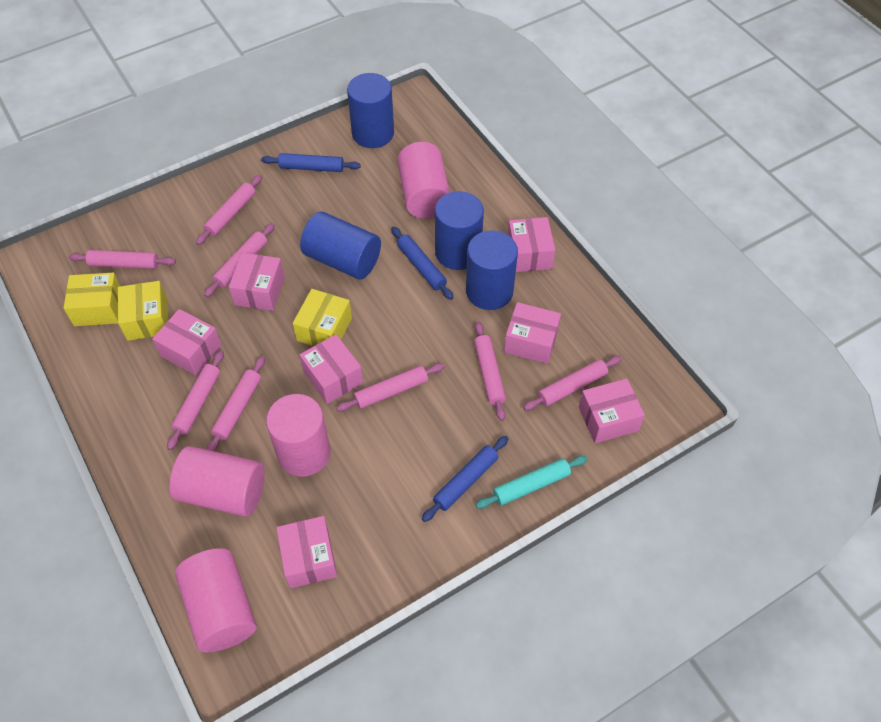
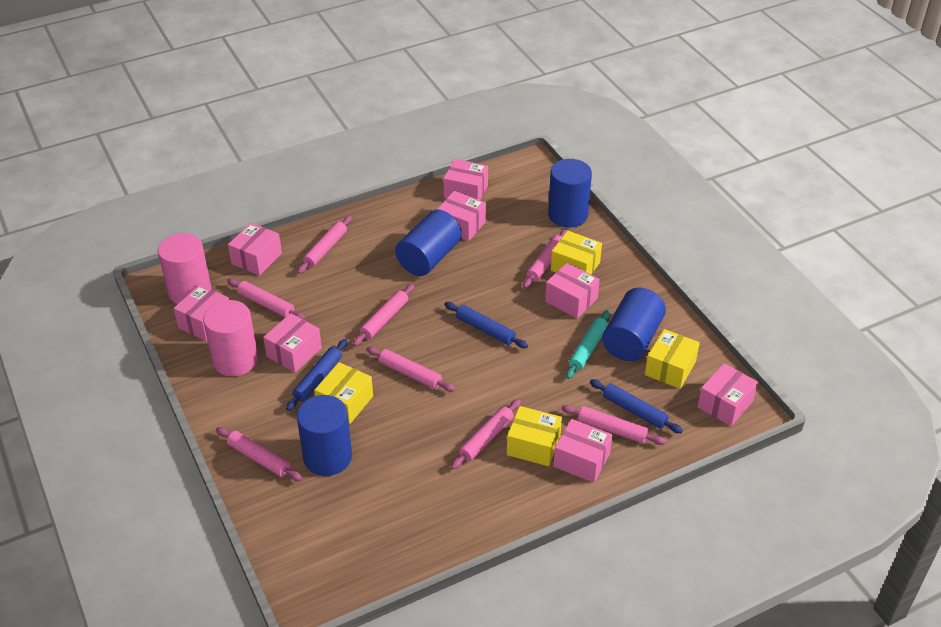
pink box: 7 -> 8
pink cylinder: 4 -> 2
yellow box: 3 -> 4

